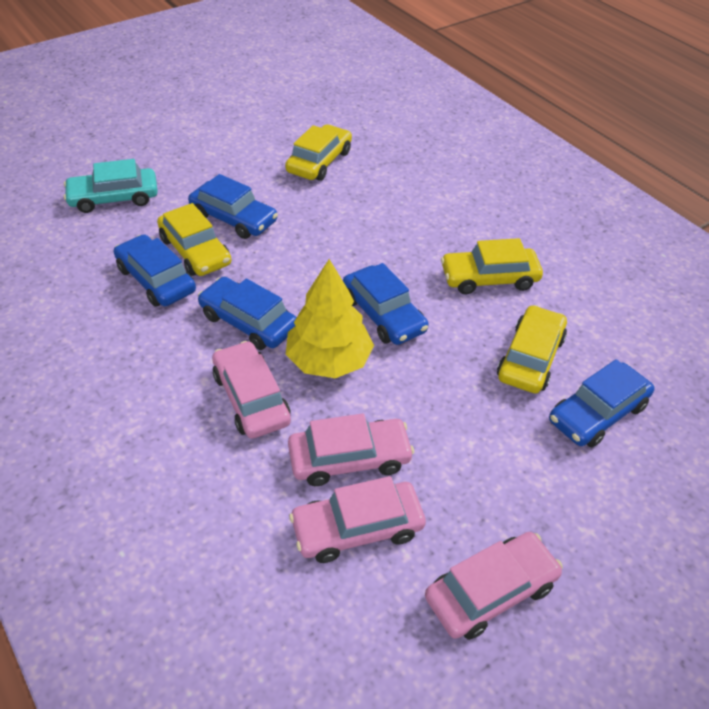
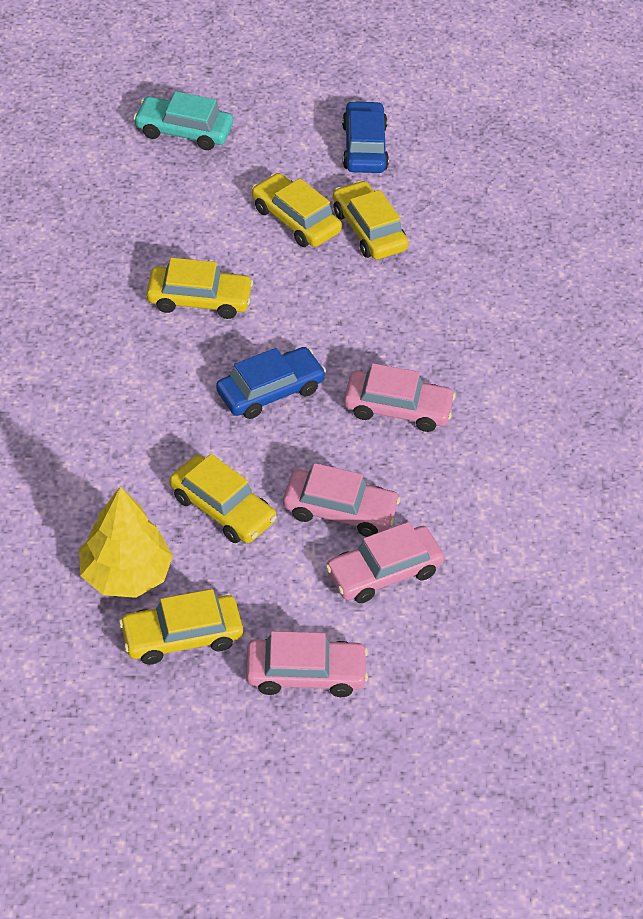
blue car: 5 -> 2
yellow car: 4 -> 5

